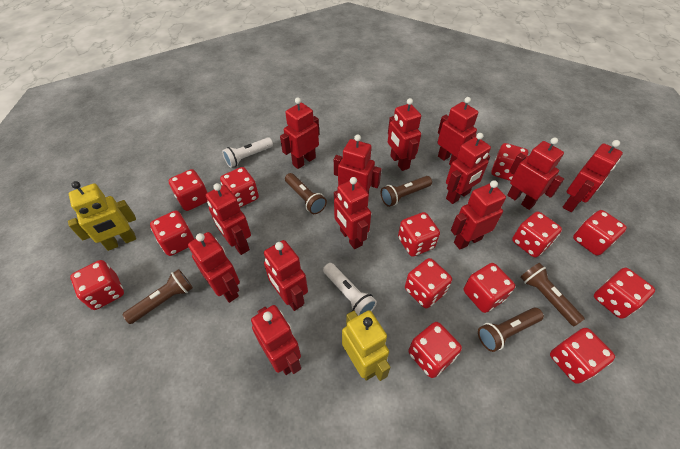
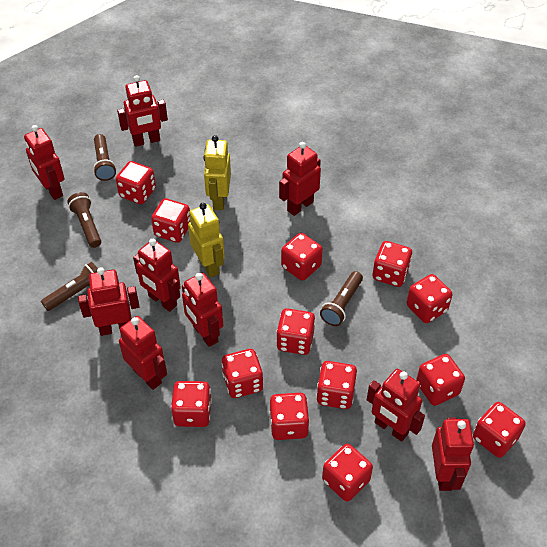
brown flashlight: 5 -> 4
red robot: 13 -> 9
white flashlight: 2 -> 0

